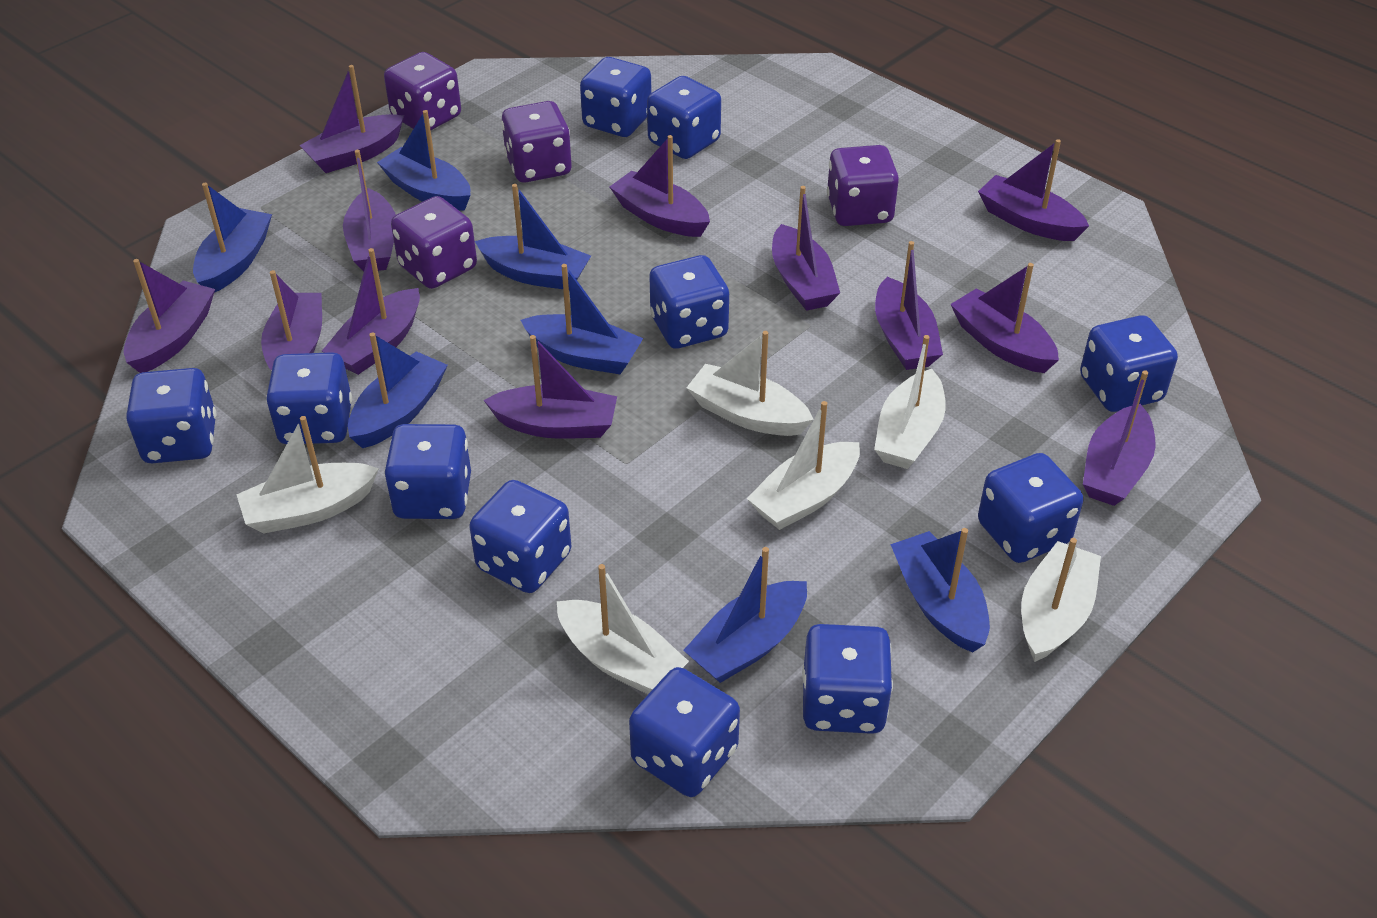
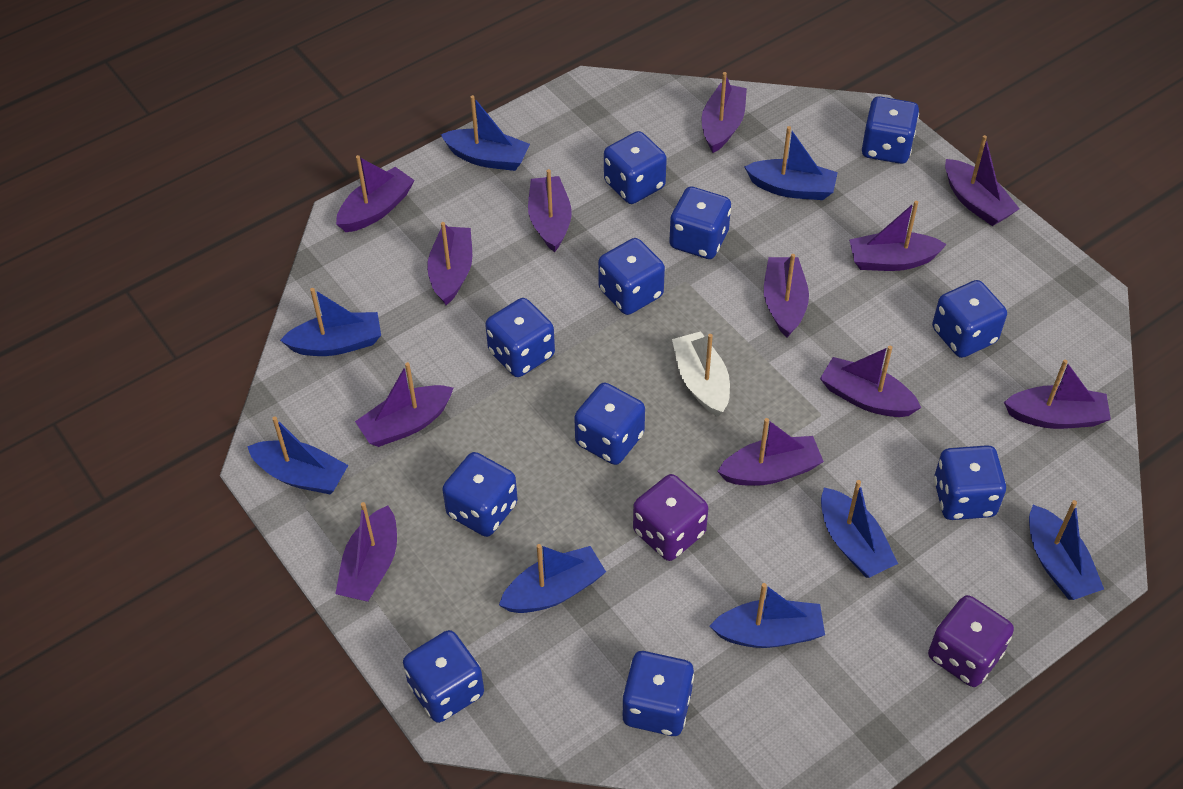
blue boat: 7 -> 8
purple dice: 4 -> 2
white boat: 6 -> 1

